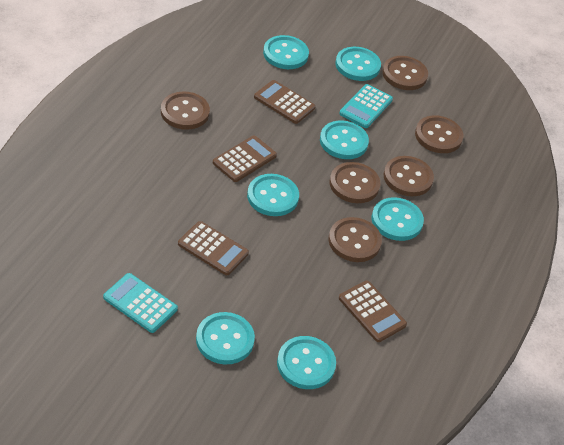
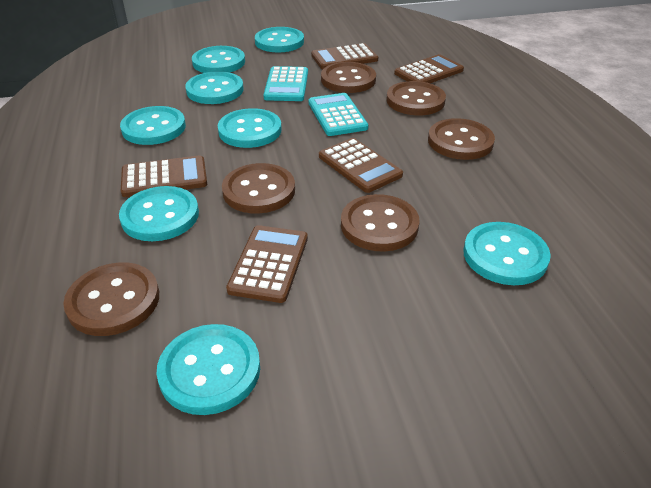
brown calculator: 4 -> 5
turquoise button: 7 -> 8

